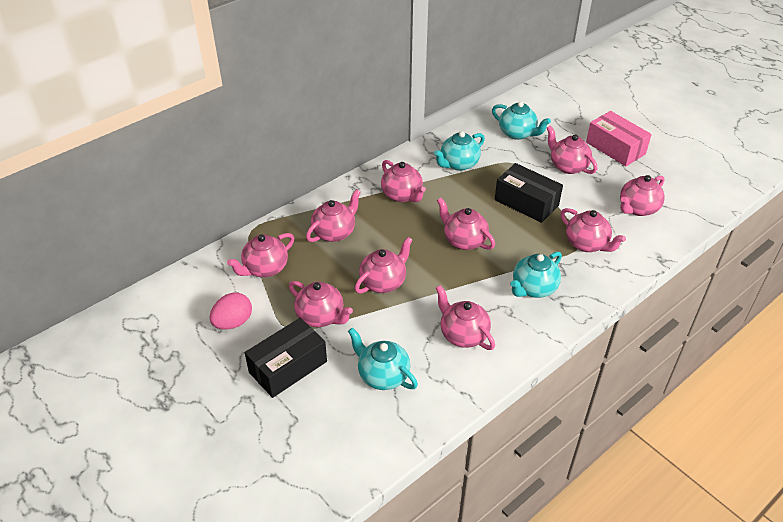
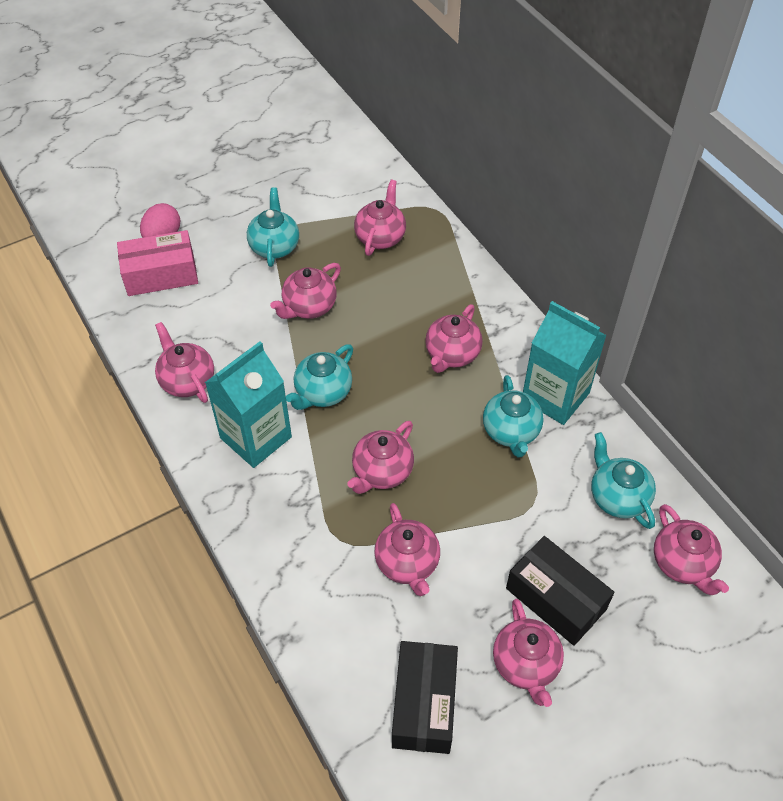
pink teapot: 10 -> 8
turquoise carton: 0 -> 2

